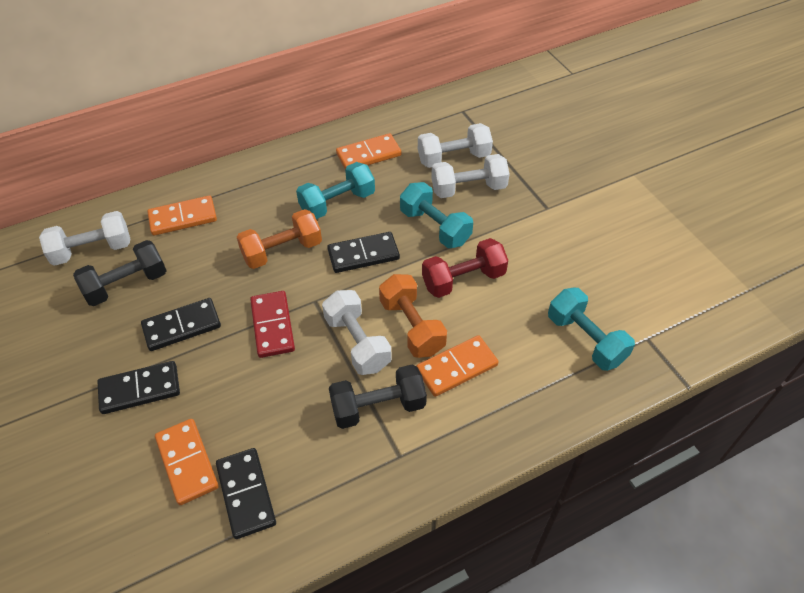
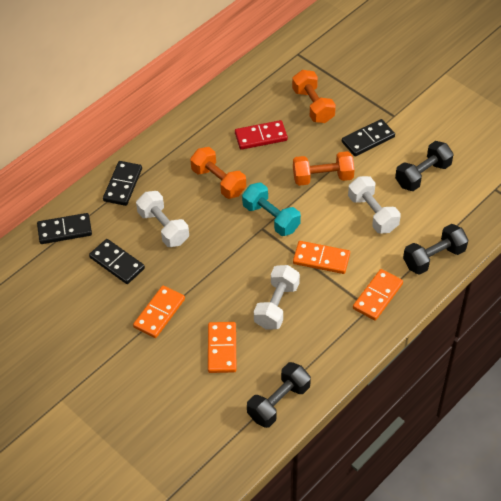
black dumbbell: 2 -> 3
orange dumbbell: 2 -> 3
red dumbbell: 1 -> 0
turquoise dumbbell: 3 -> 1
white dumbbell: 4 -> 3

